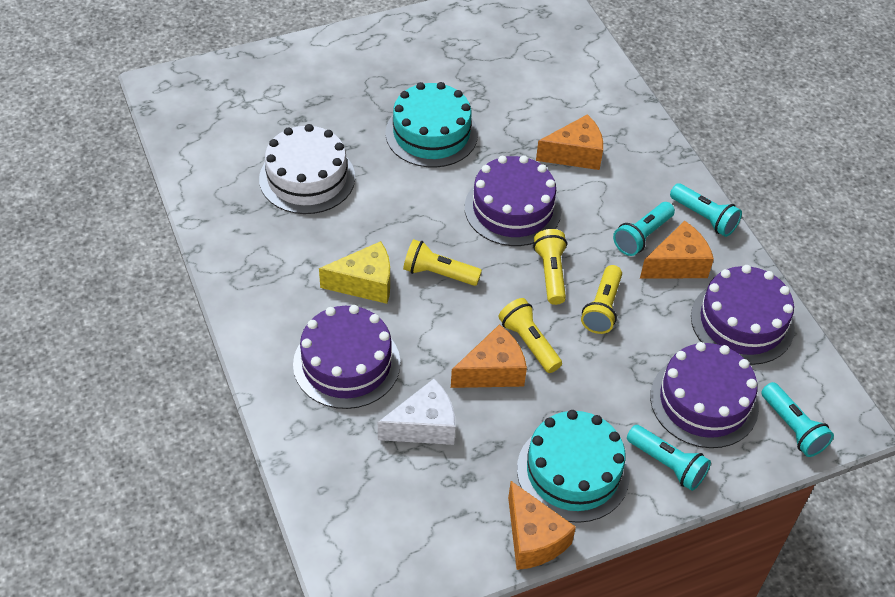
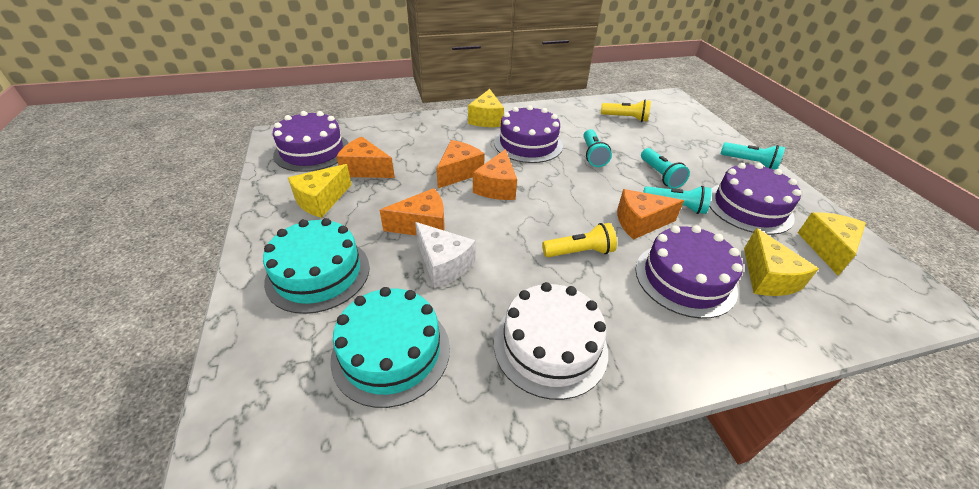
orange cheese: 4 -> 5
yellow cheese: 1 -> 4
yellow flashlight: 4 -> 2

